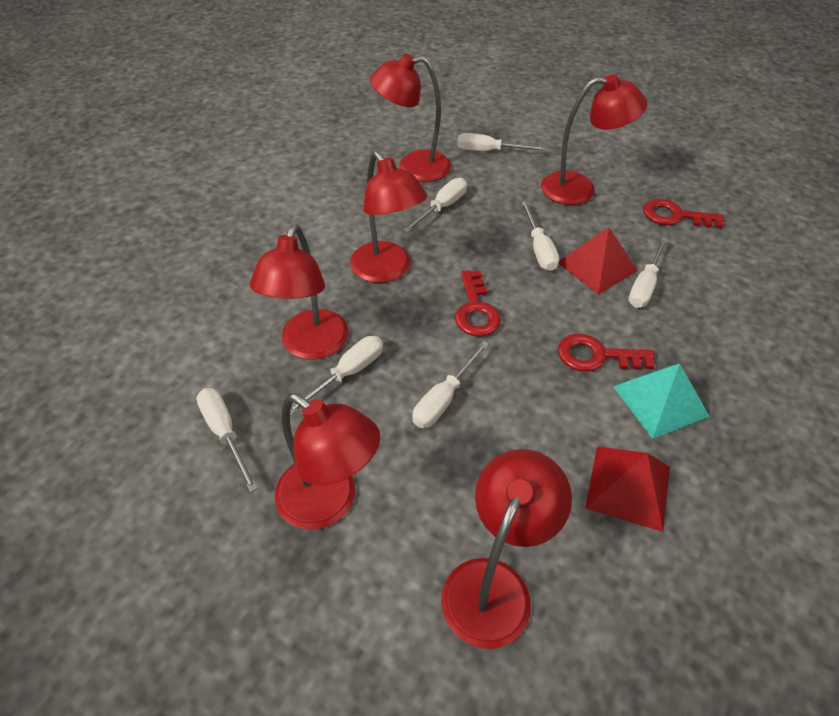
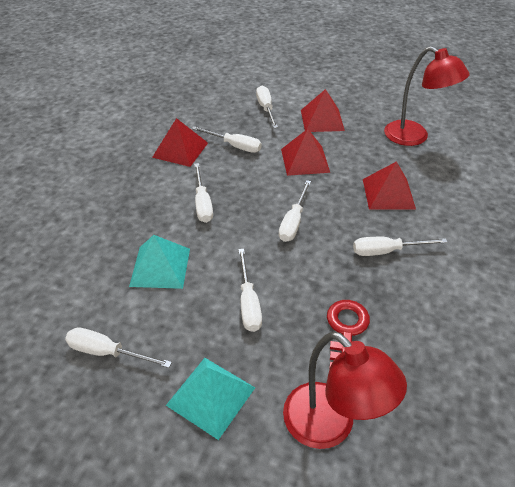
red key: 3 -> 1
red lamp: 6 -> 2
red pyramid: 2 -> 4
turquoise pyramid: 1 -> 2

